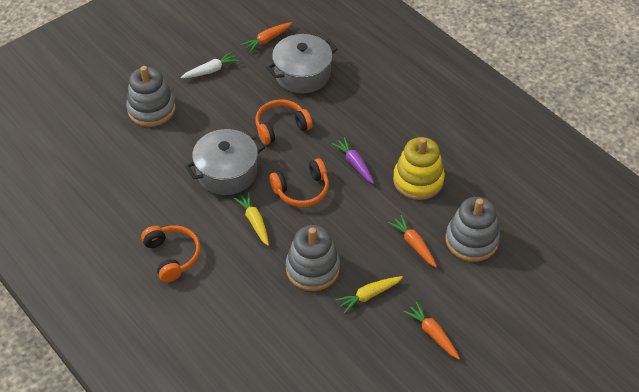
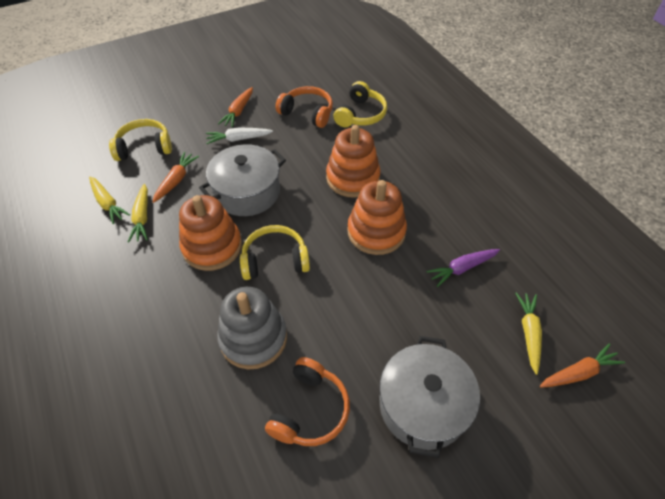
grey stacking toy: 3 -> 1
orange headphones: 3 -> 2
orange stacking toy: 0 -> 3
yellow carrot: 2 -> 3
yellow headphones: 0 -> 3
yellow stacking toy: 1 -> 0

